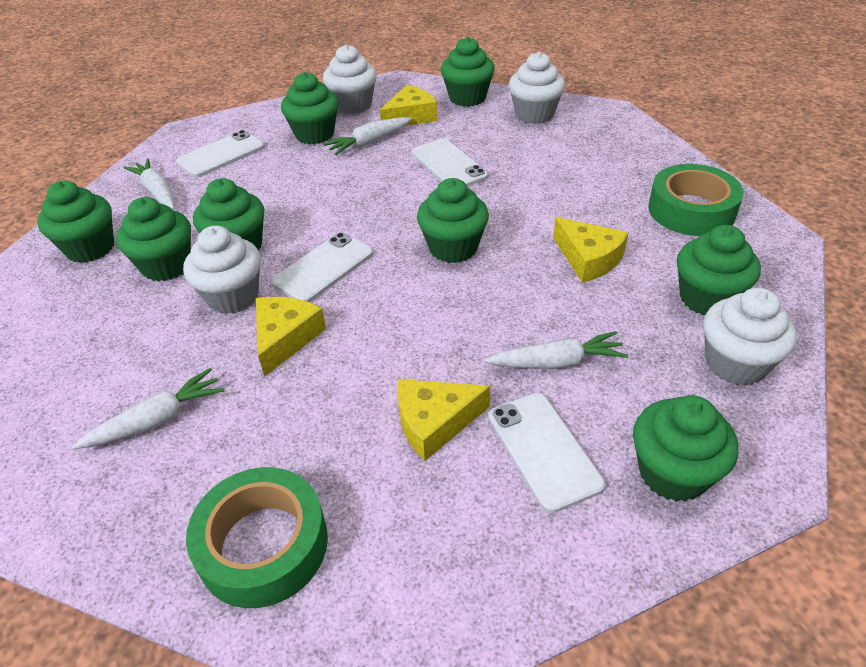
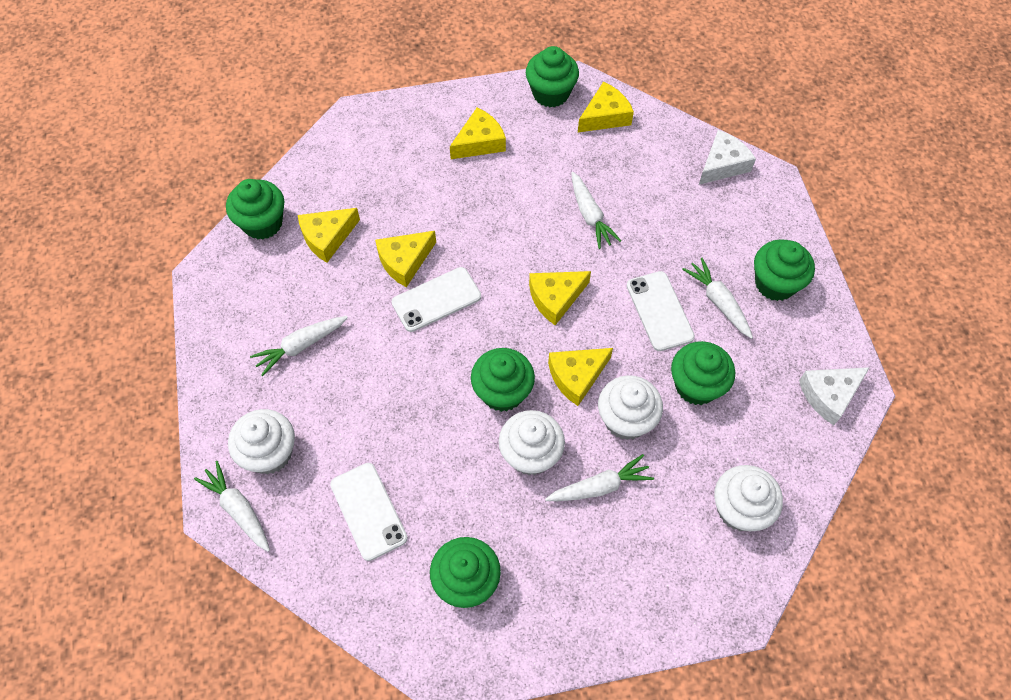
green cupcake: 8 -> 6
green tape: 2 -> 0
white carrot: 4 -> 5
white cheese: 0 -> 2
white phone: 4 -> 3
yellow cheese: 4 -> 6

